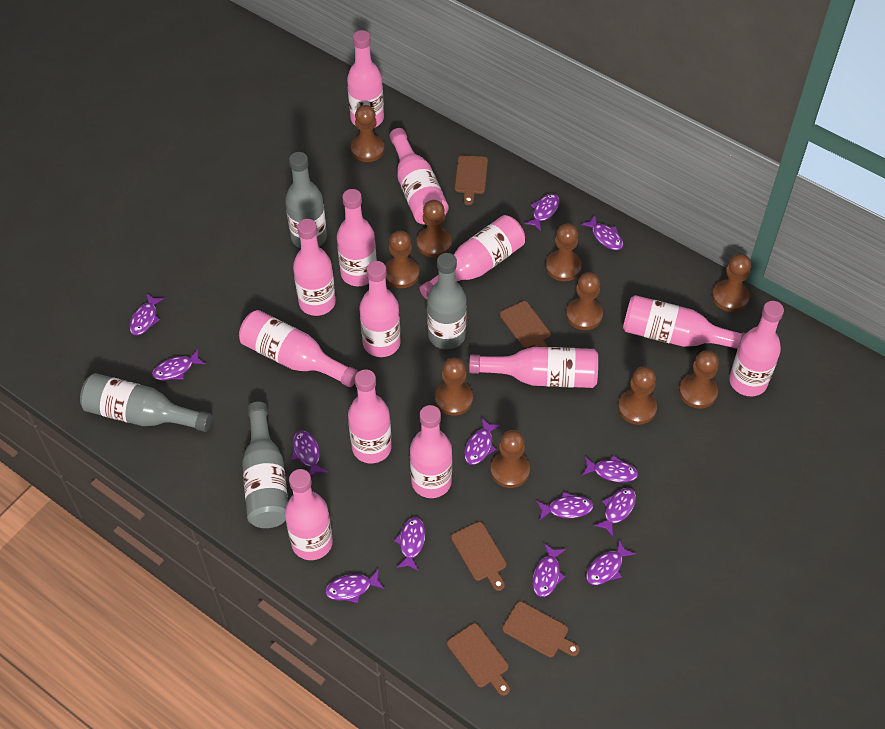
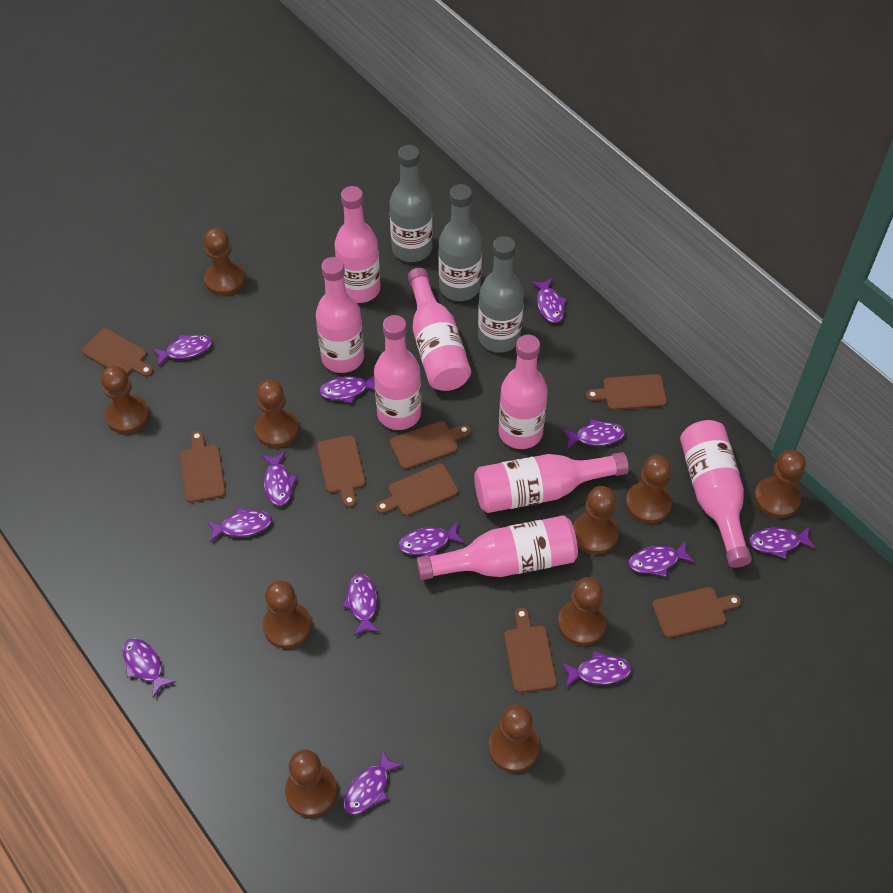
brown cutting board: 5 -> 8
grey bottle: 4 -> 3
pink bottle: 13 -> 8

